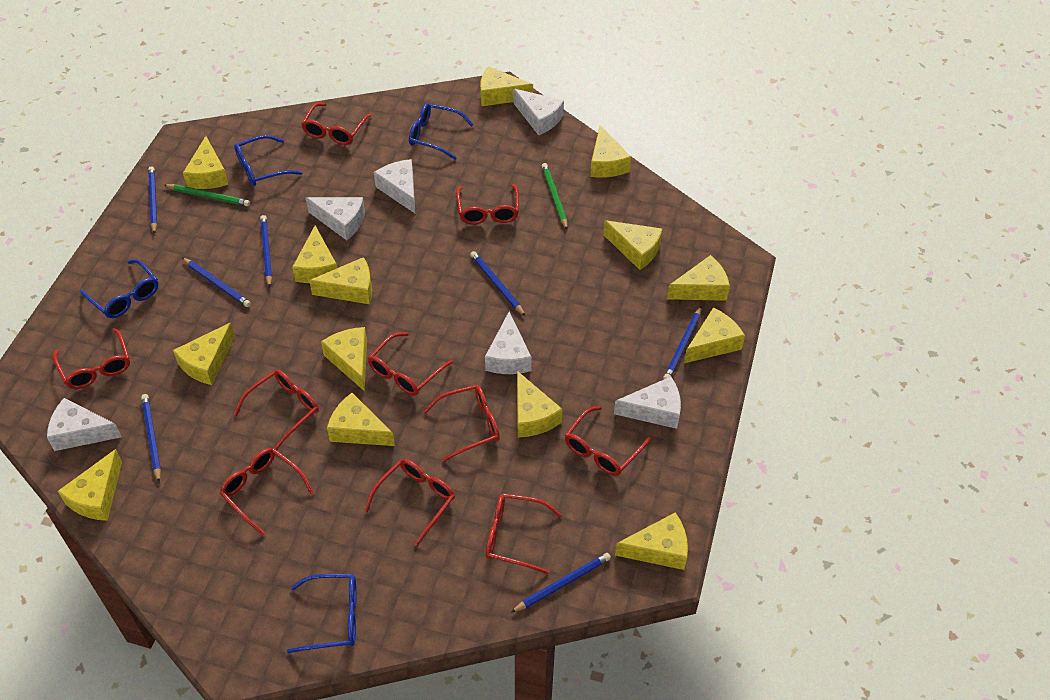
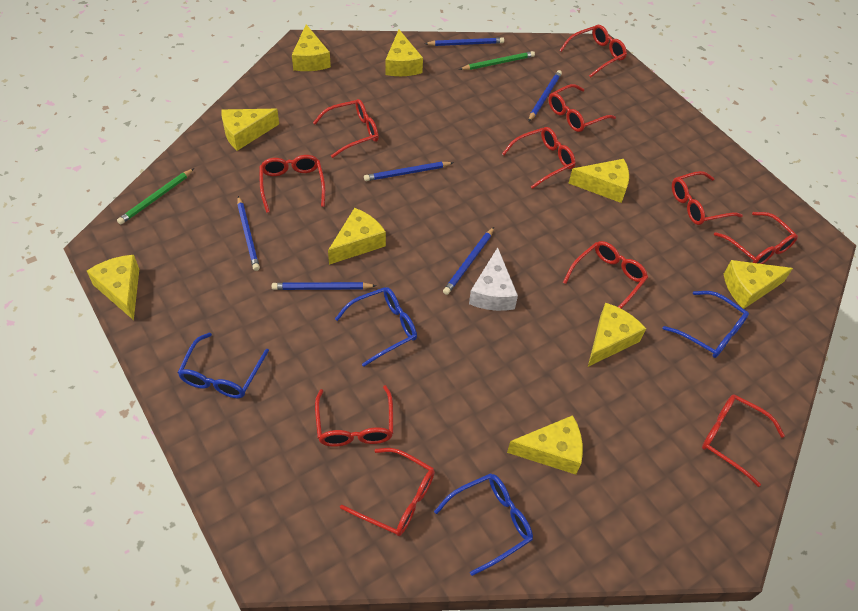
blue pencil: 7 -> 6
red glasses: 10 -> 11
white cheese: 6 -> 1
yellow cheese: 14 -> 9

